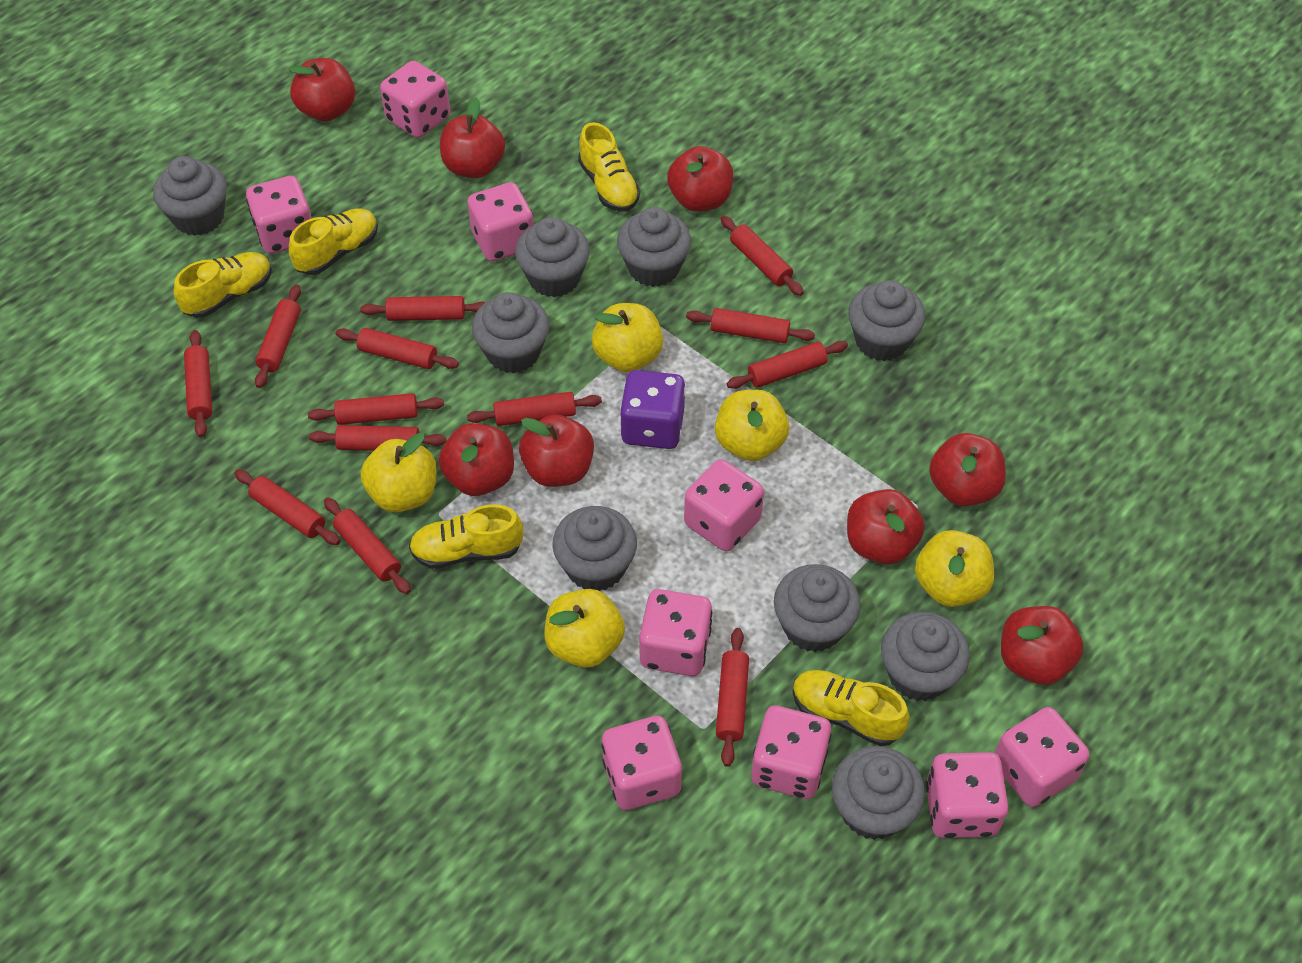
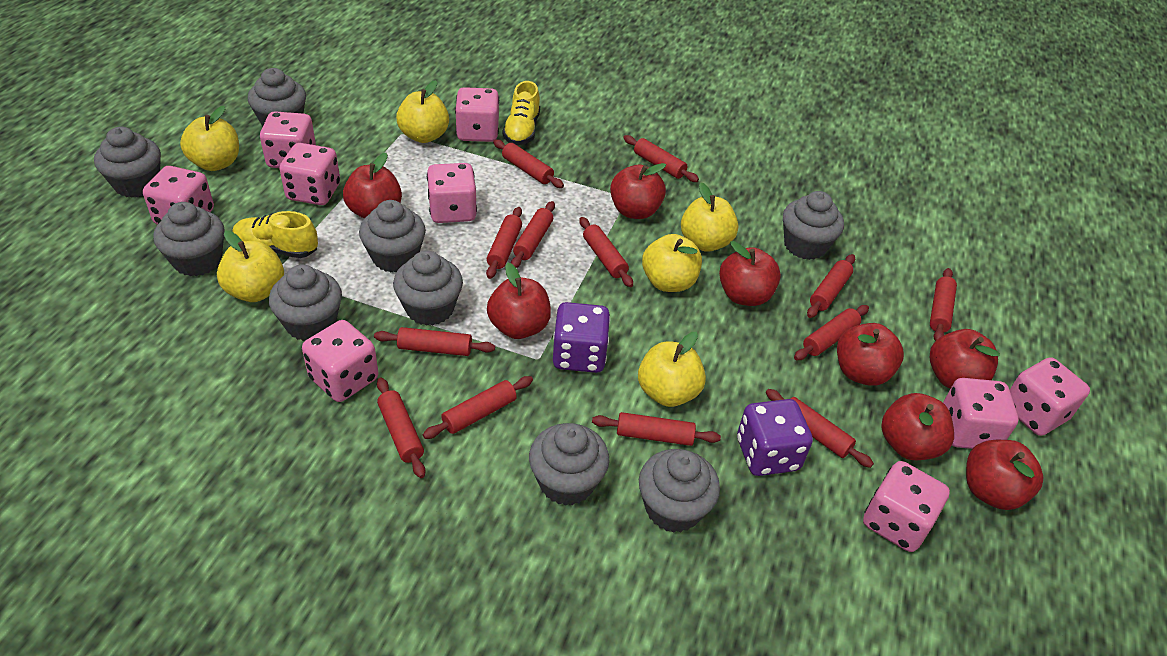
purple dice: 1 -> 2
yellow apple: 5 -> 6
yellow shoe: 5 -> 2

